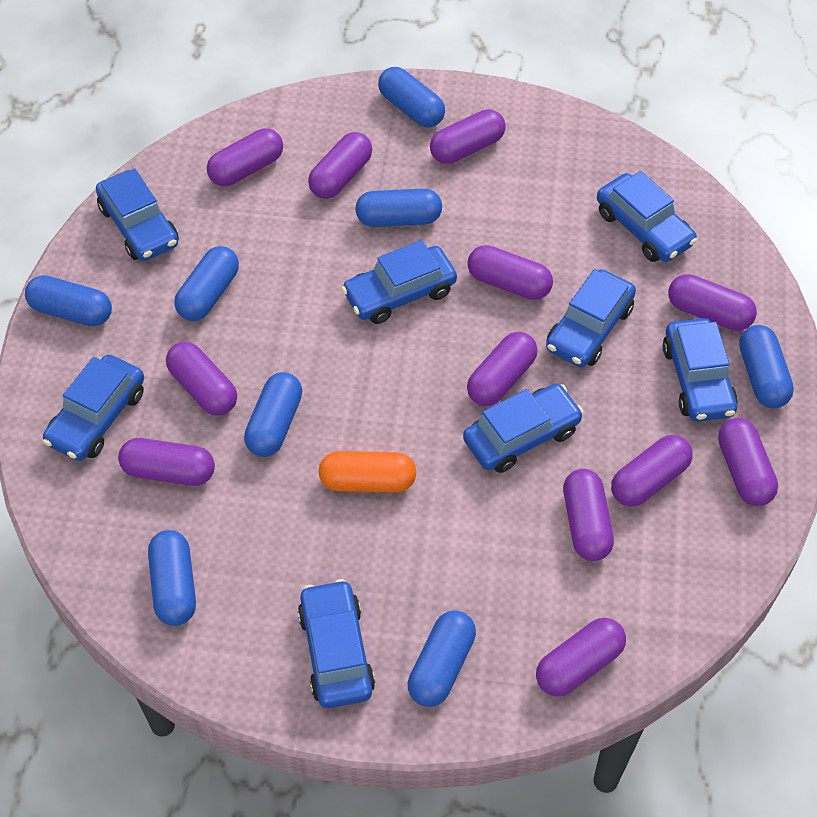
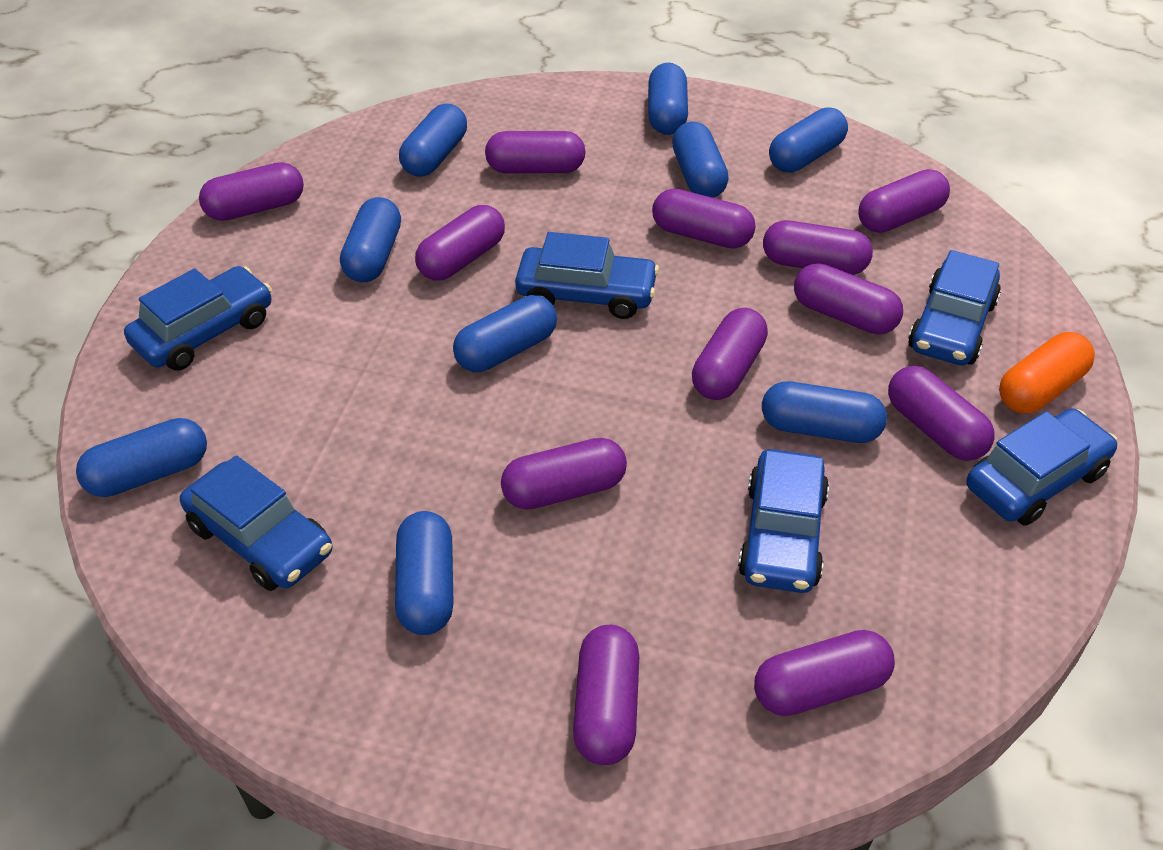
blue capsule: 8 -> 9
blue car: 8 -> 6

